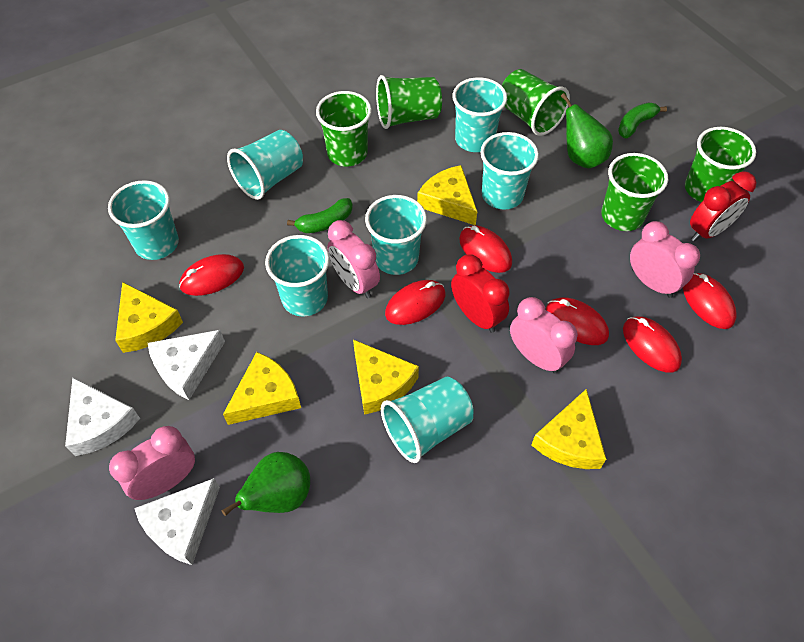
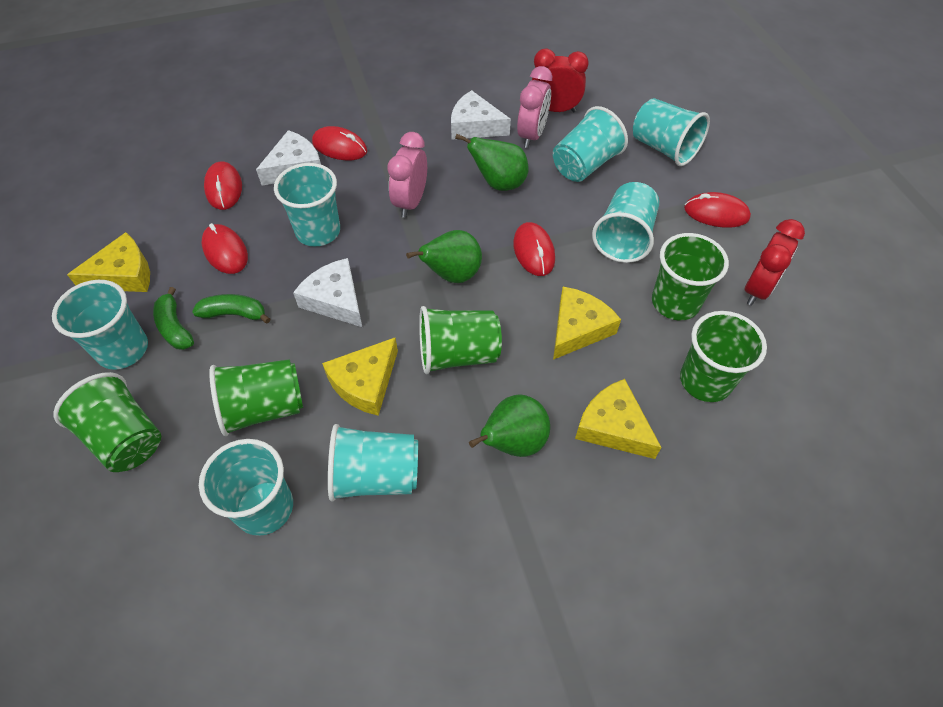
green pear: 2 -> 3
pink clock: 4 -> 2
red mouse: 6 -> 5
yellow cheese: 5 -> 4

